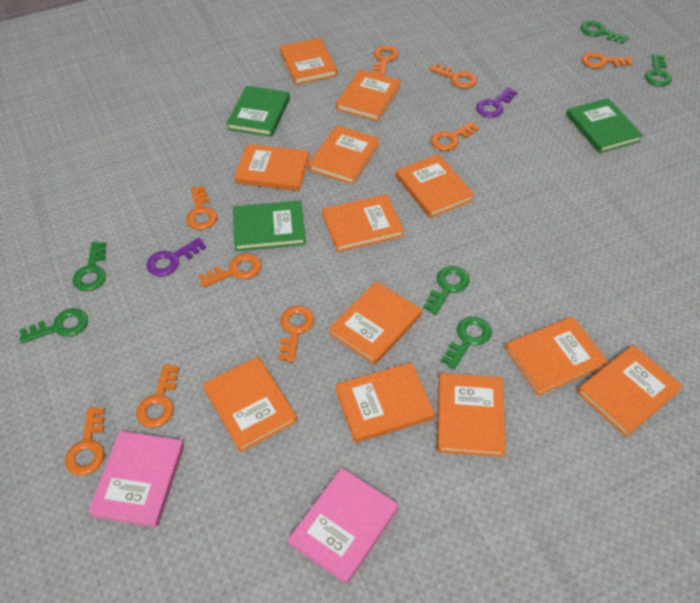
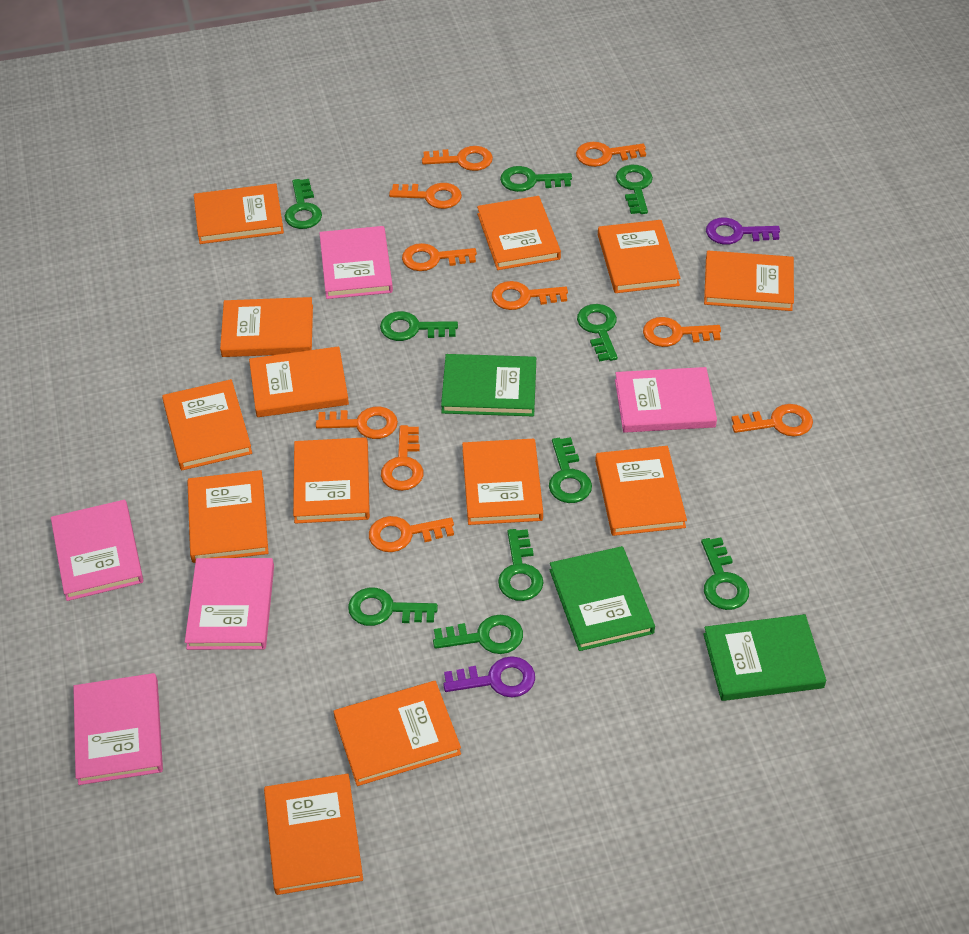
green key: 6 -> 10
orange book: 12 -> 13
orange key: 9 -> 10
pink book: 2 -> 5

